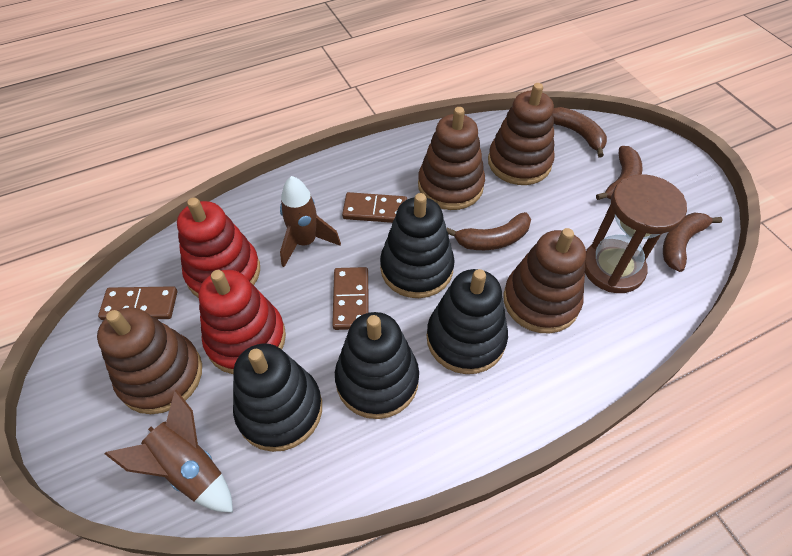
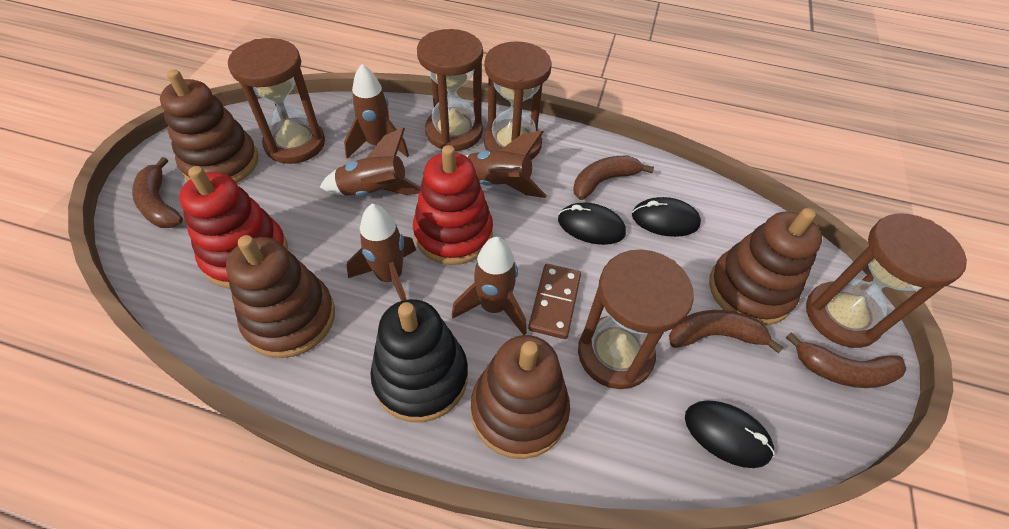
black mouse: 0 -> 3
black stacking toy: 4 -> 1
brown domino: 3 -> 1
brown hourglass: 1 -> 5
brown rocket: 2 -> 5

